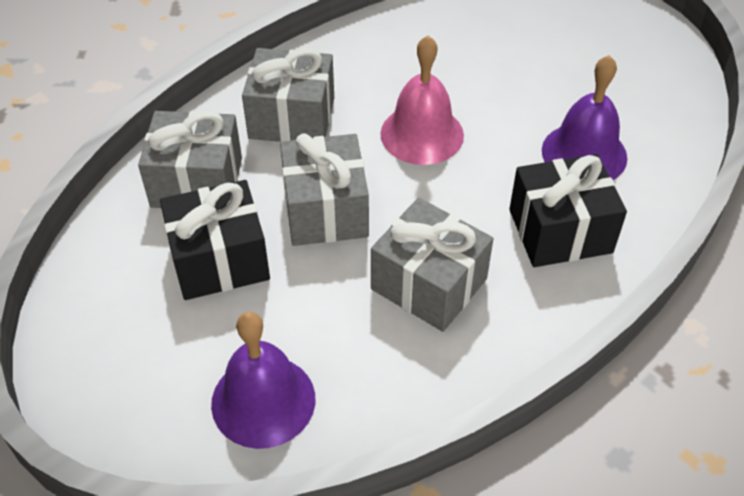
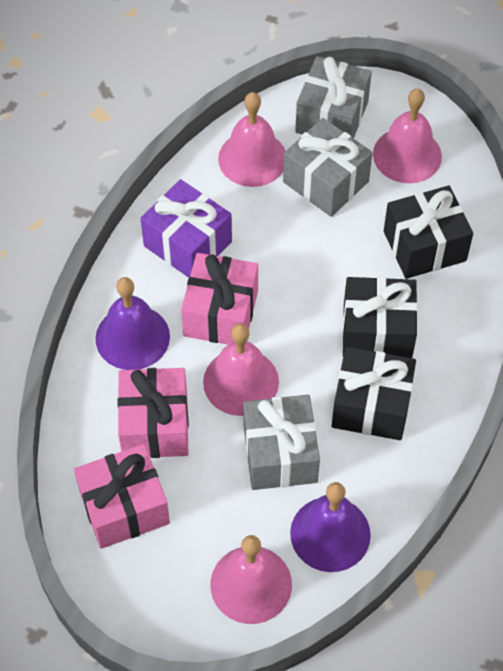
black gift: 2 -> 3
grey gift: 4 -> 3
pink bell: 1 -> 4
pink gift: 0 -> 3
purple gift: 0 -> 1

